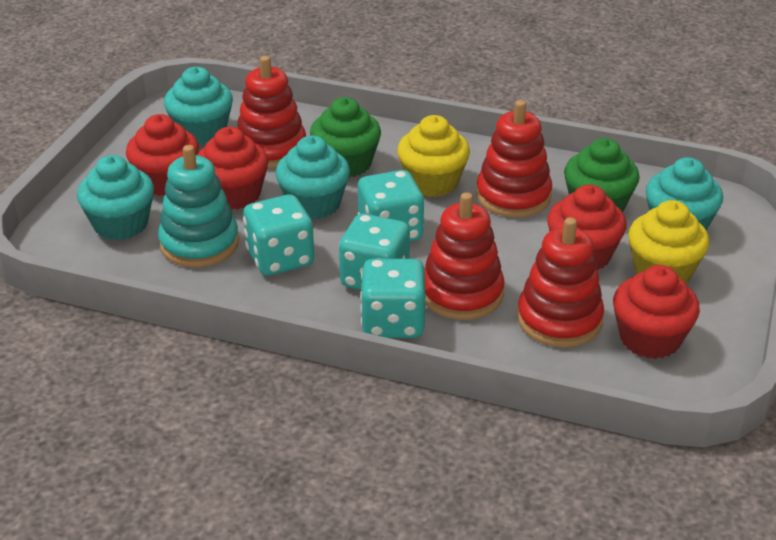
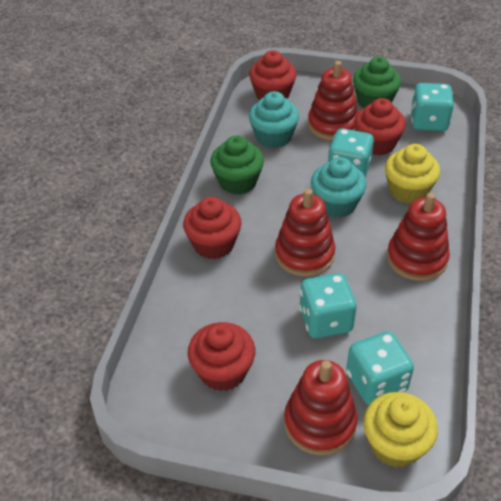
turquoise cupcake: 4 -> 2
turquoise stacking toy: 1 -> 0

